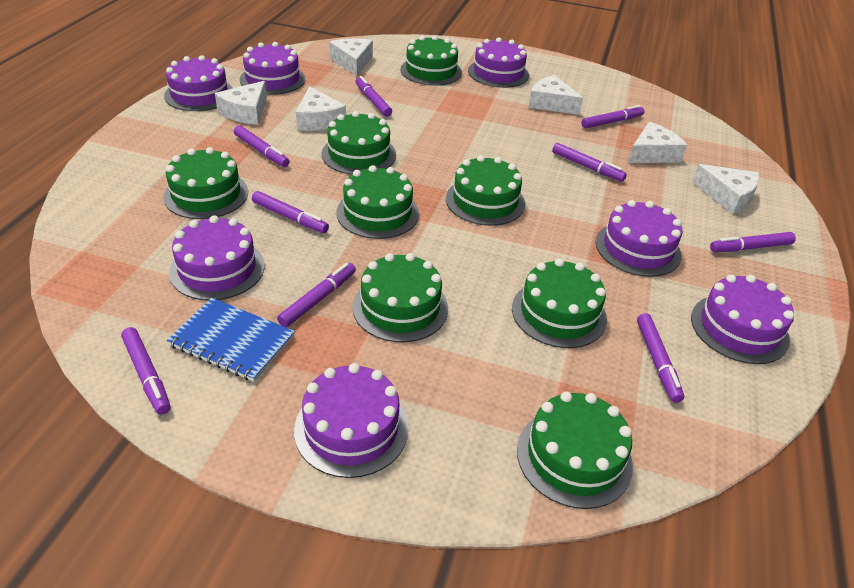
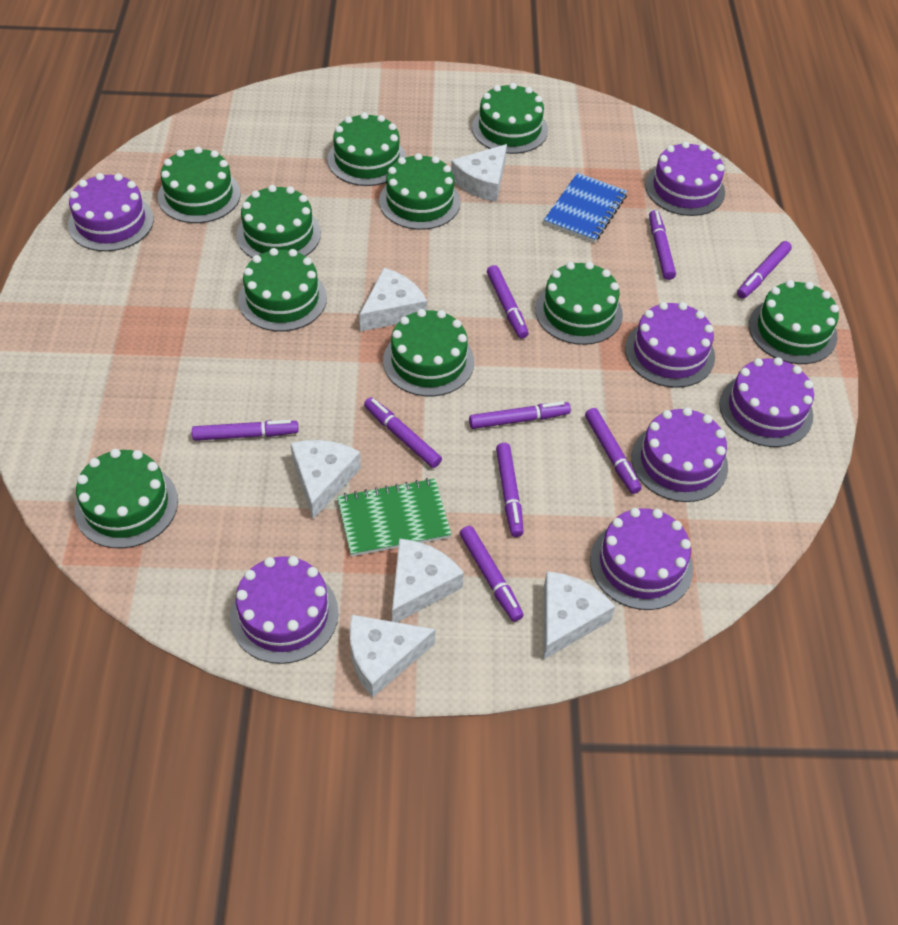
green cake: 8 -> 10
green notebook: 0 -> 1

